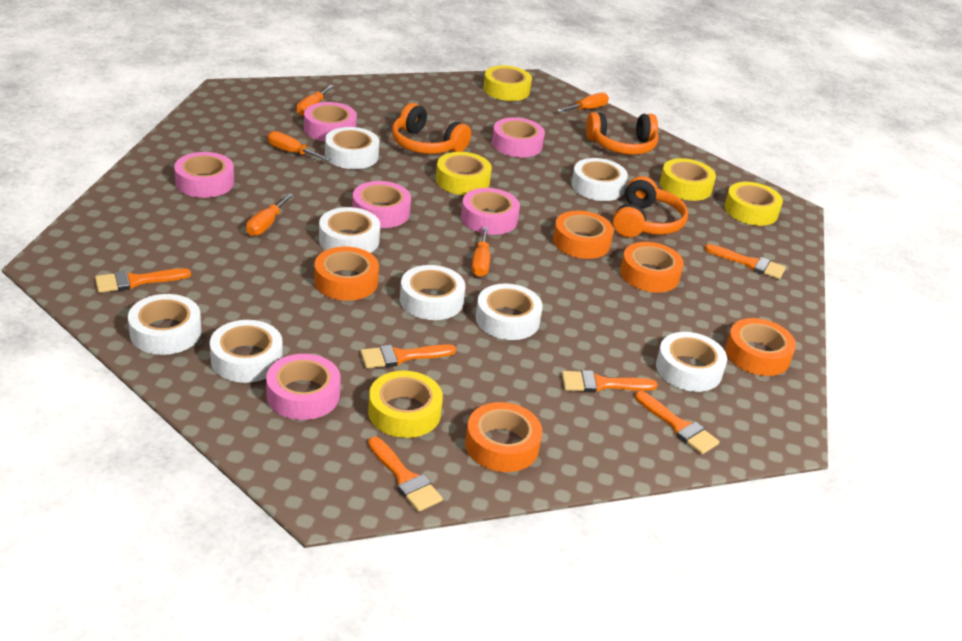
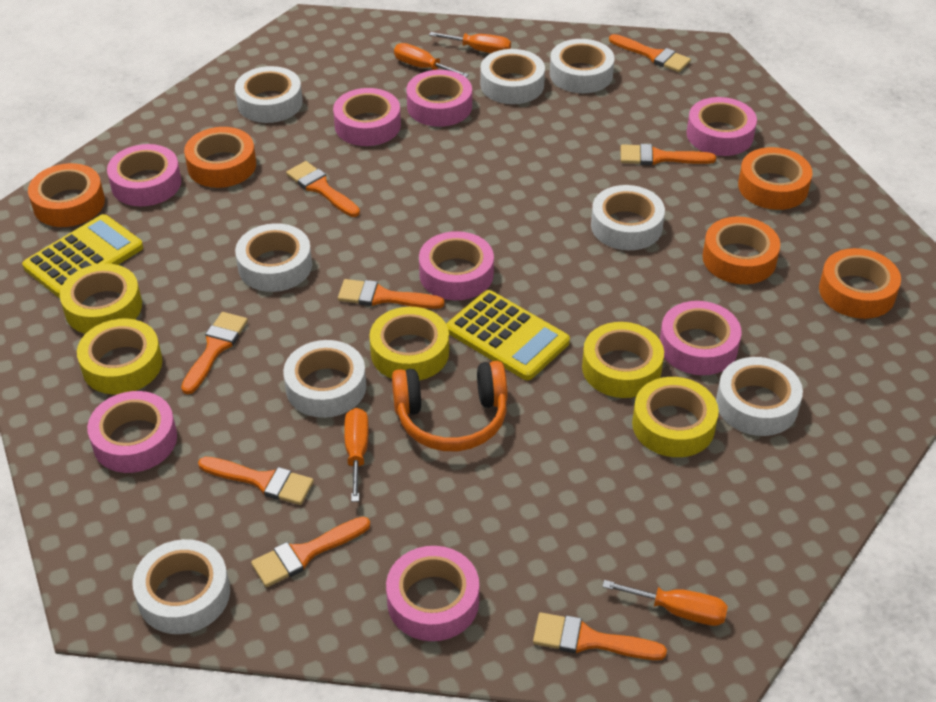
orange brush: 6 -> 8
orange headphones: 3 -> 1
orange screwdriver: 5 -> 4
pink tape: 6 -> 8
yellow calculator: 0 -> 2

